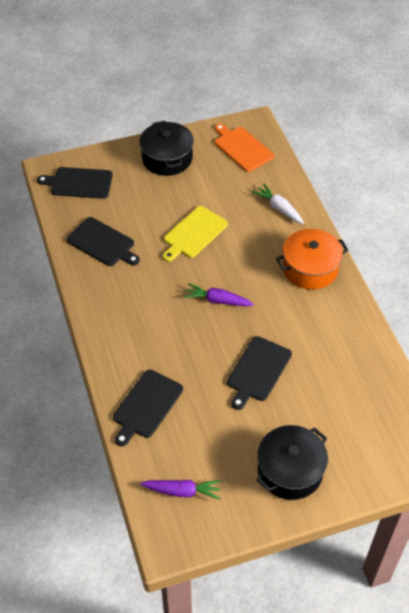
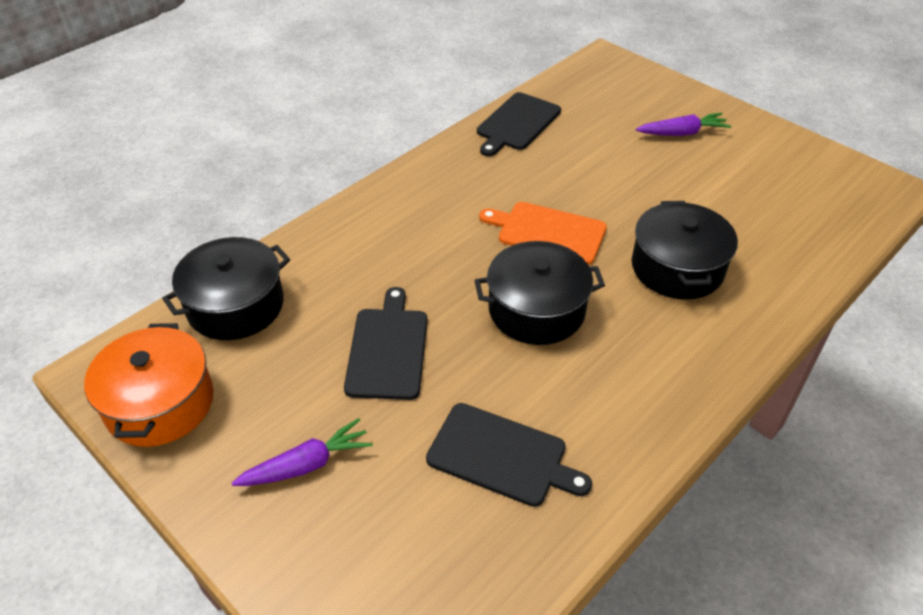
black cutting board: 4 -> 3
black pot: 2 -> 3
white carrot: 1 -> 0
yellow cutting board: 1 -> 0

